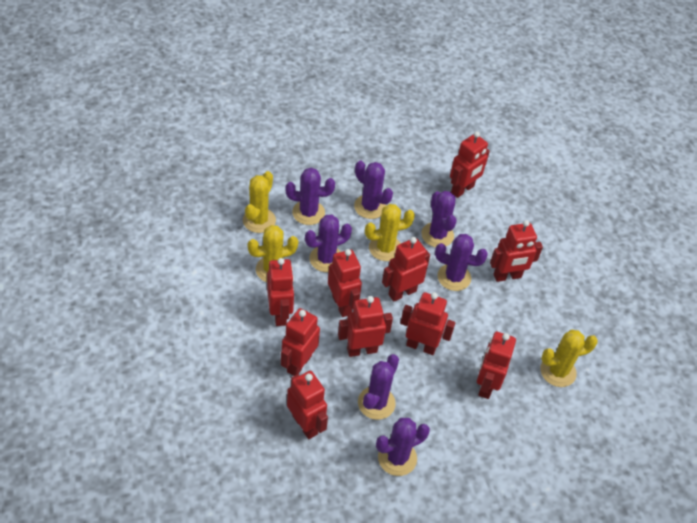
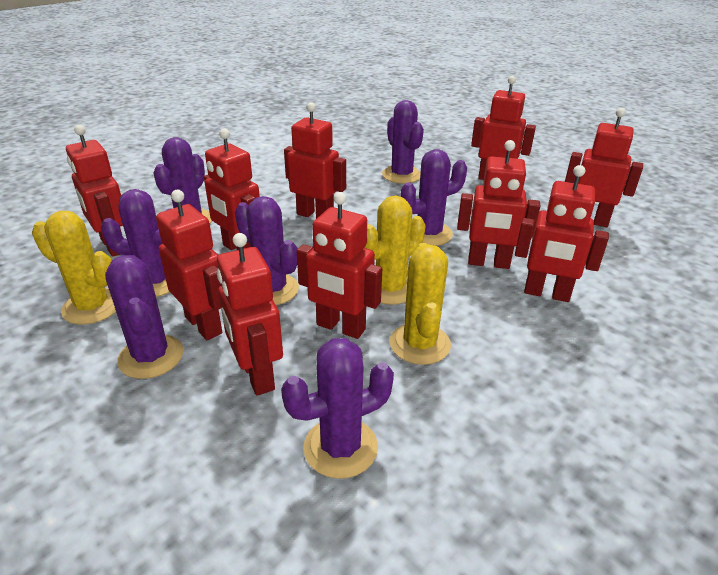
yellow cactus: 4 -> 3

